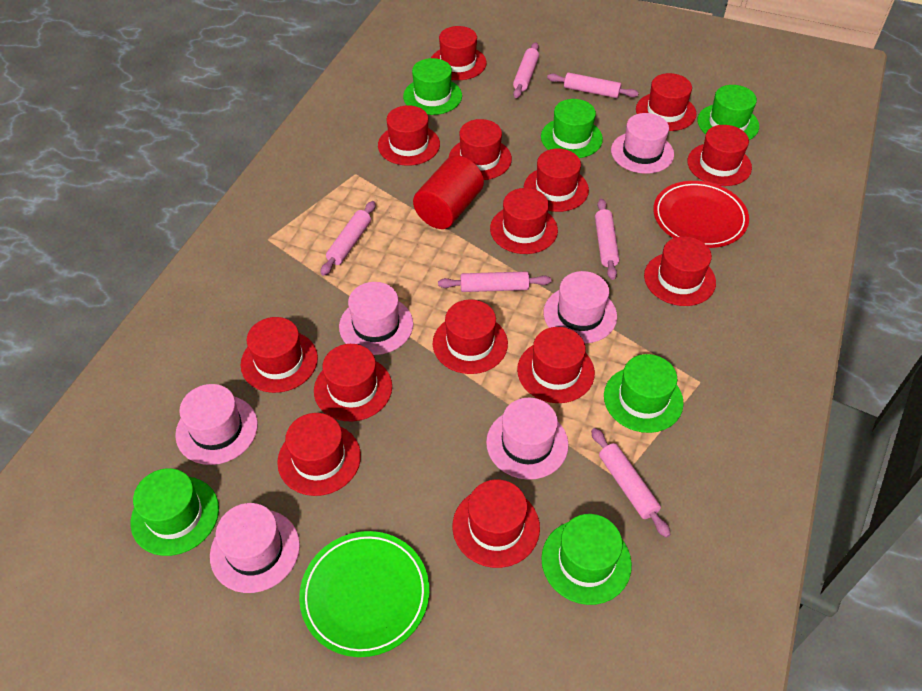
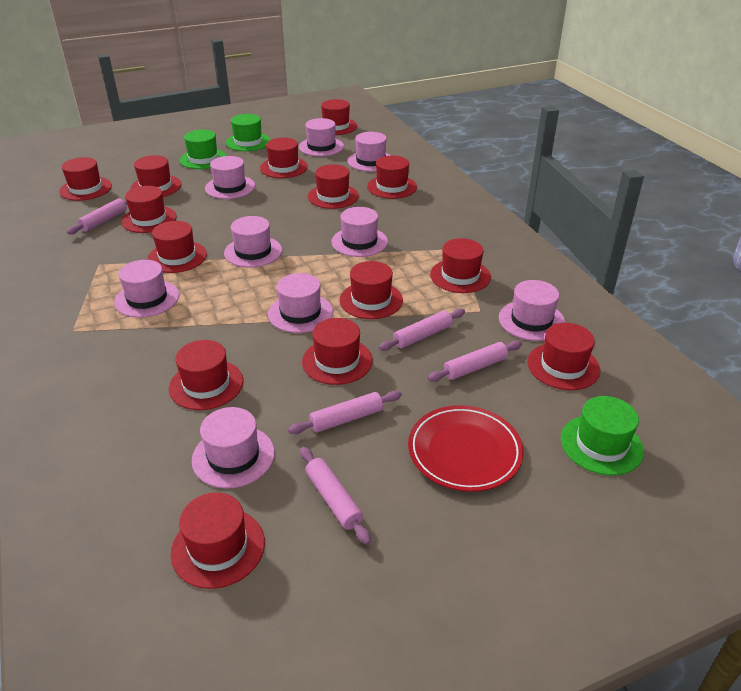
green hat: 6 -> 3
green plate: 1 -> 0
pink hat: 6 -> 9
pink rolling pin: 6 -> 5
red cylinder: 1 -> 0

